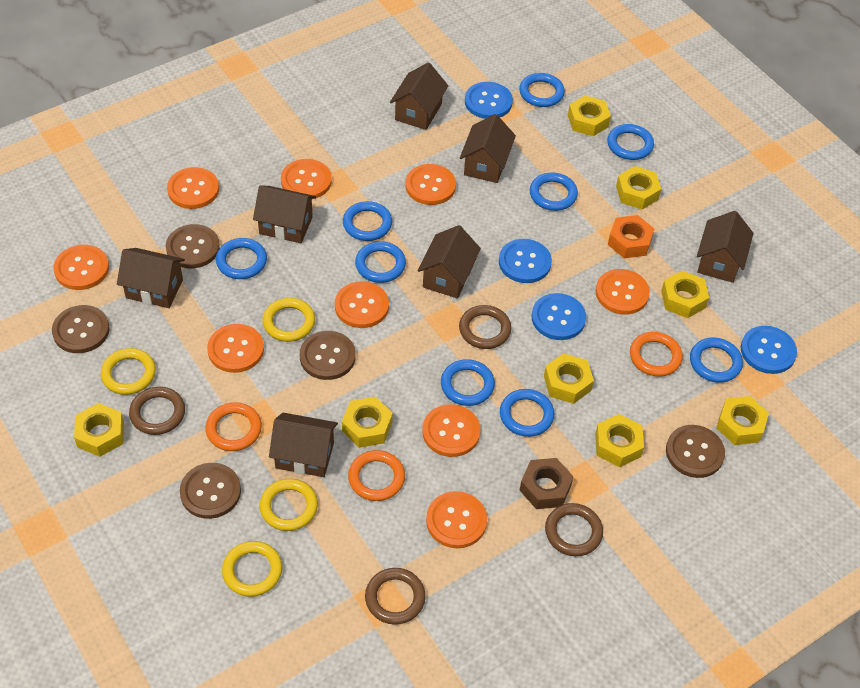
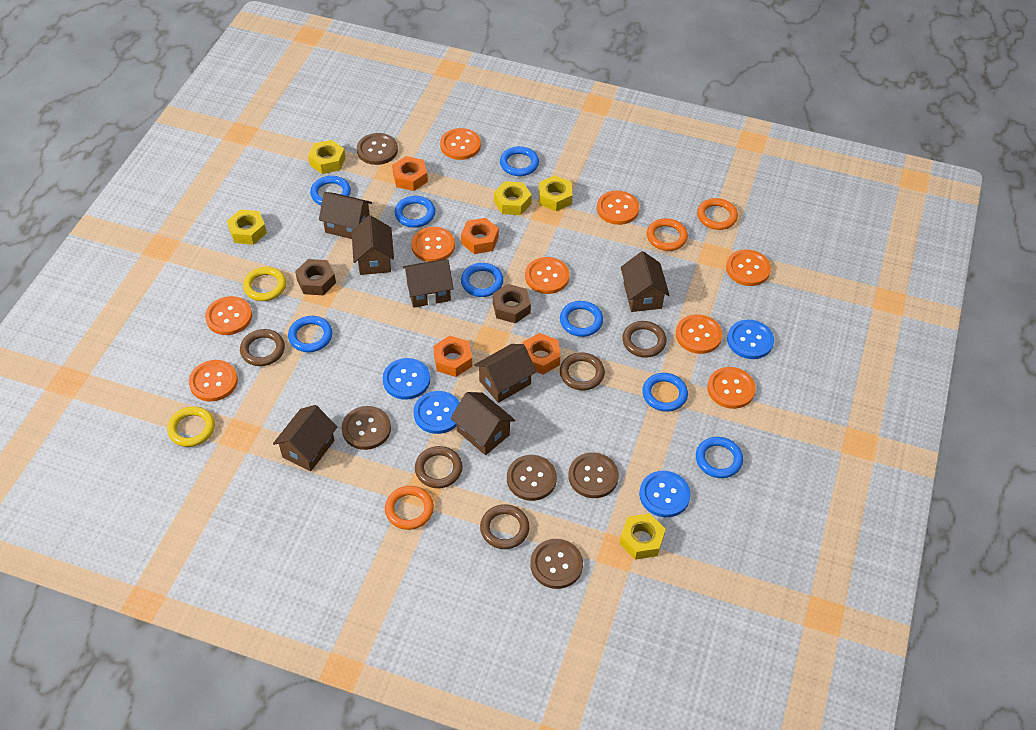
blue ring: 9 -> 8
brown nut: 1 -> 2
brown ring: 4 -> 5
orange nut: 1 -> 4
yellow nut: 8 -> 5
yellow ring: 4 -> 2

